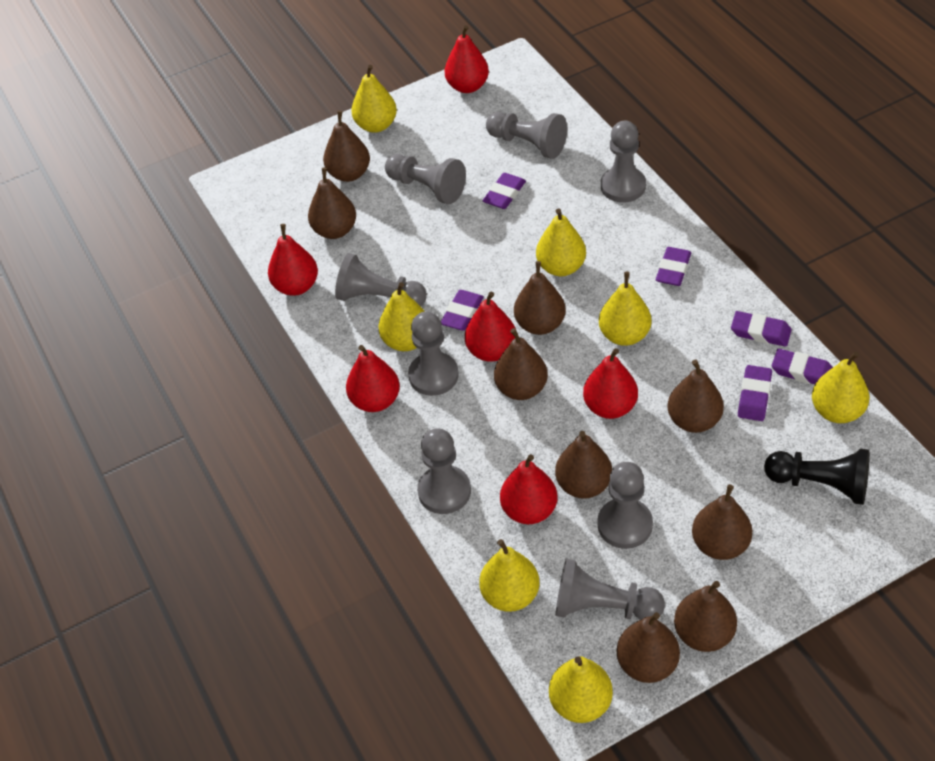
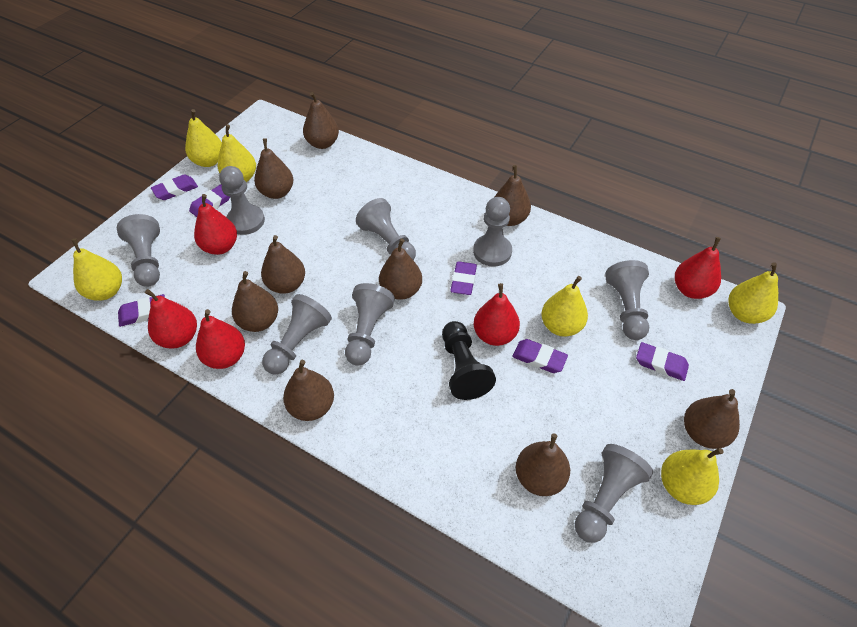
red pear: 6 -> 5
yellow pear: 7 -> 6

